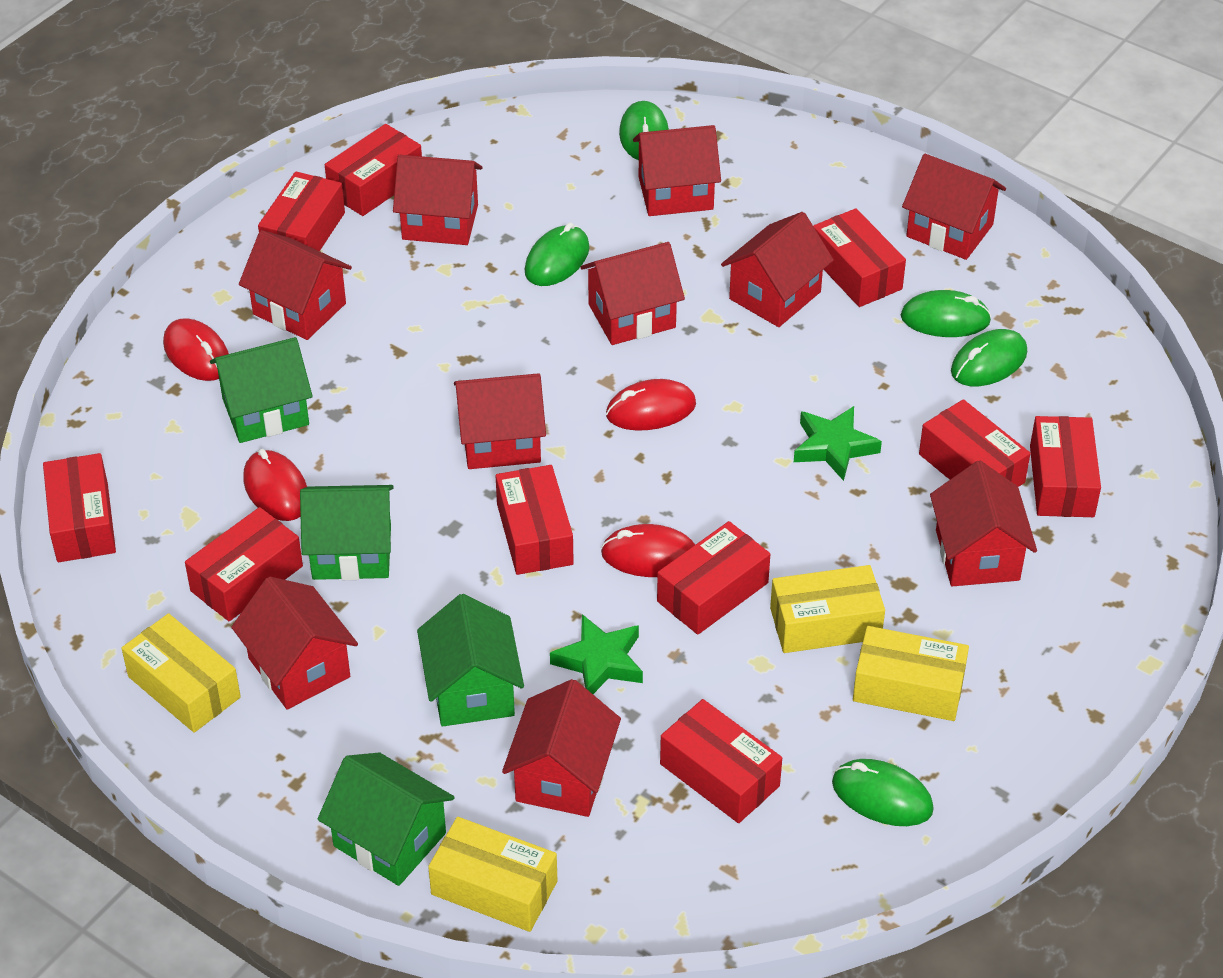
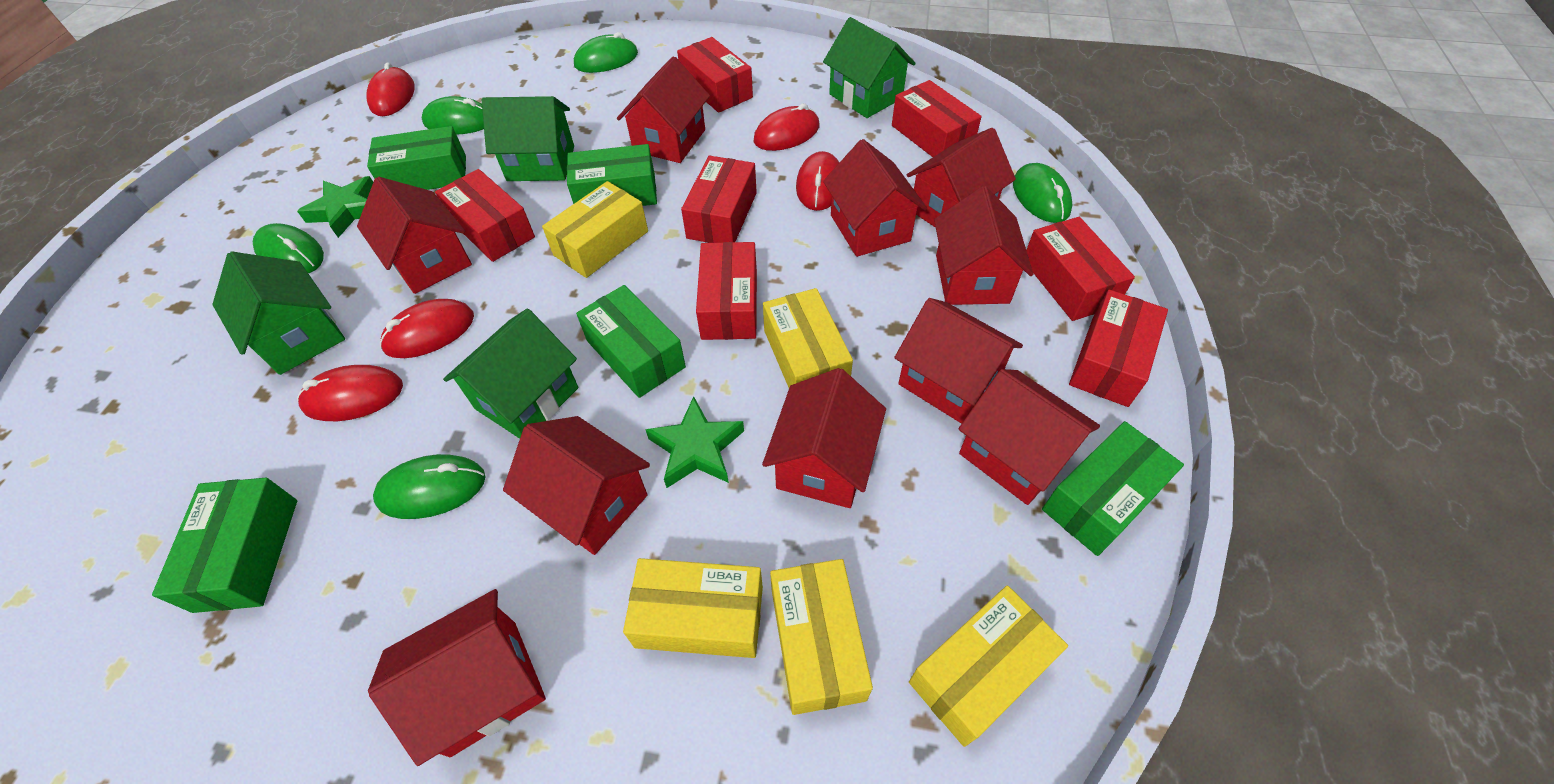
green box: 0 -> 5
red box: 10 -> 7
red mouse: 4 -> 5
yellow box: 4 -> 5

